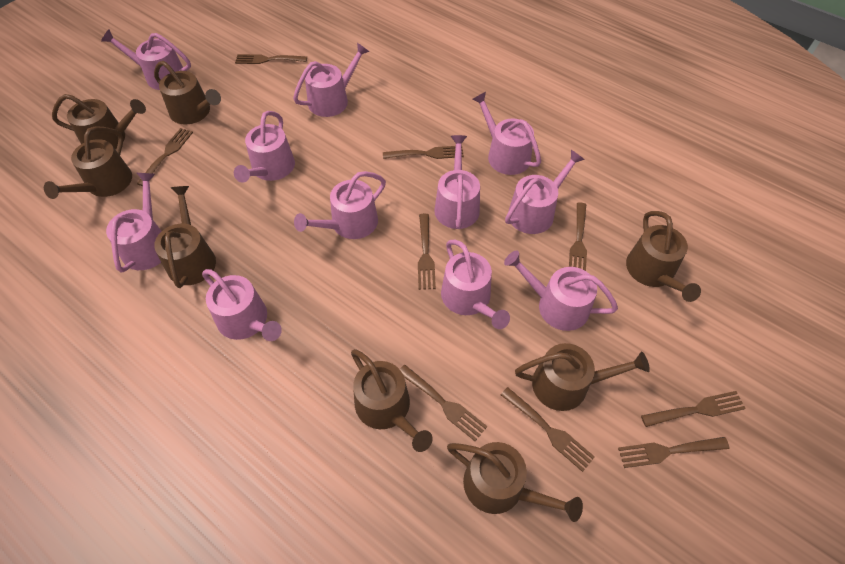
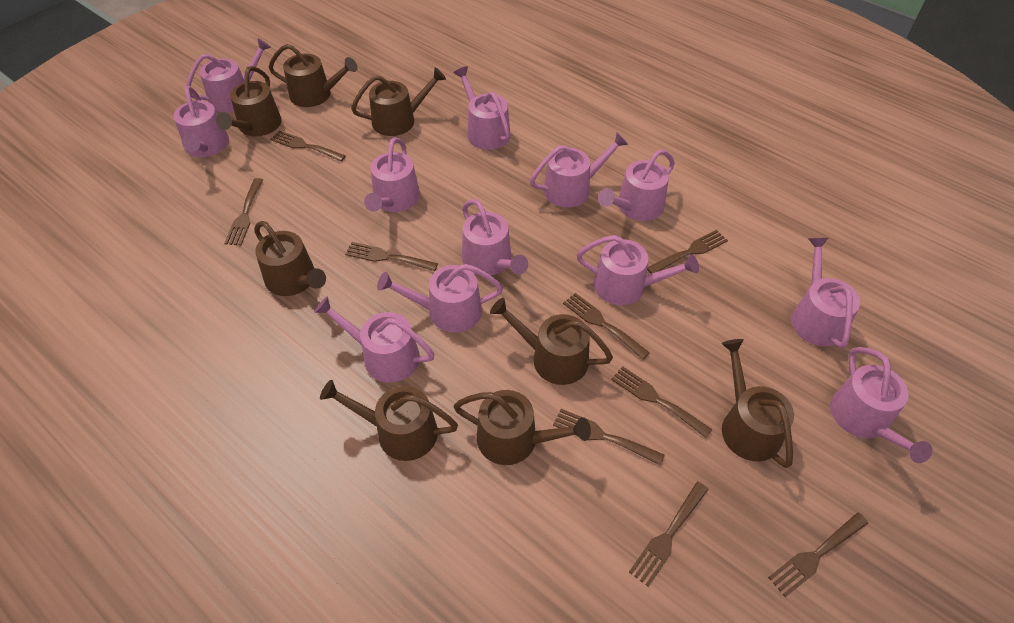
pink watering can: 11 -> 12

